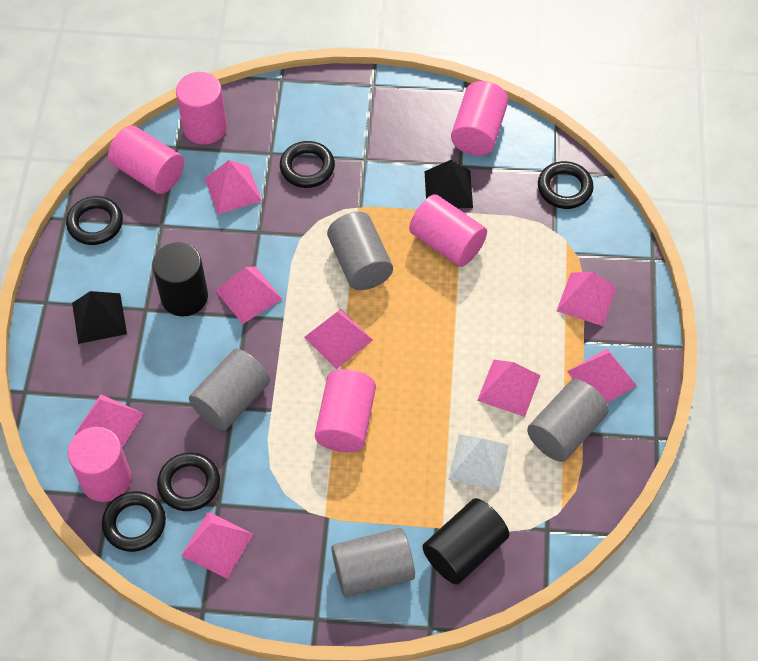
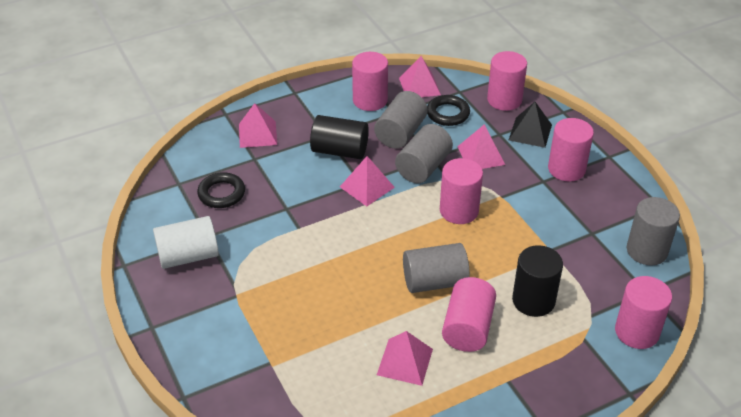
black pyramid: 2 -> 1
black ring: 5 -> 2
pink pyramid: 8 -> 5
white cylinder: 0 -> 1
white pyramid: 1 -> 0

